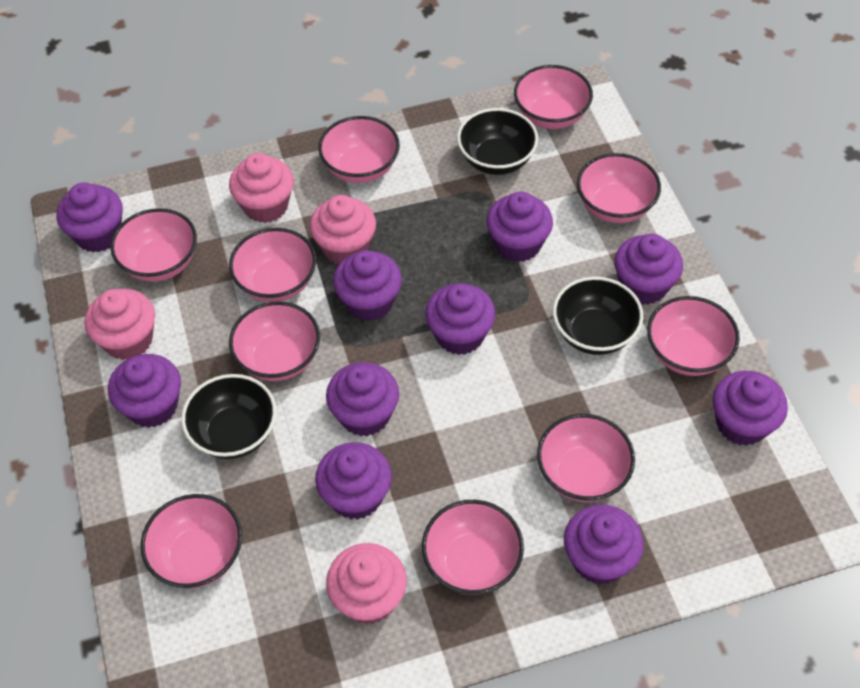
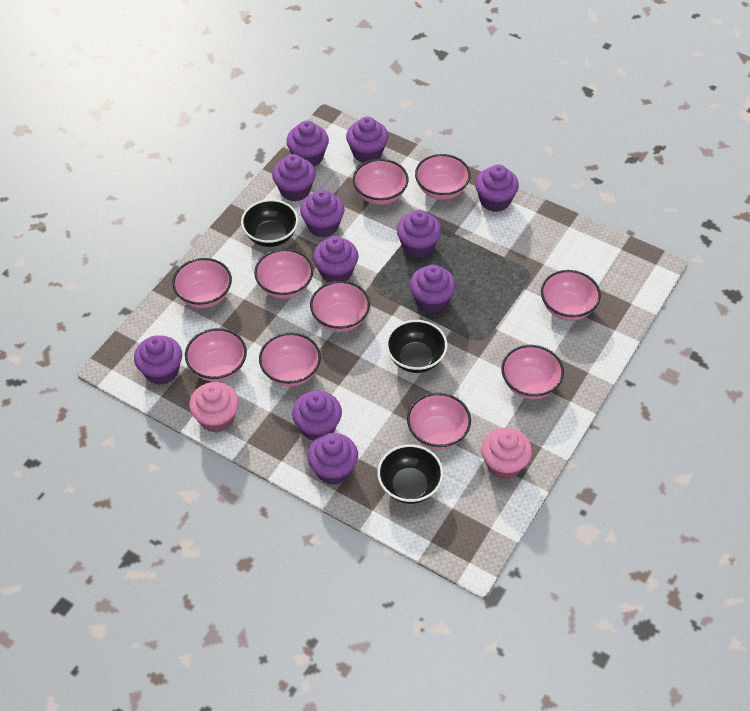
pink cupcake: 4 -> 2
purple cupcake: 10 -> 11

